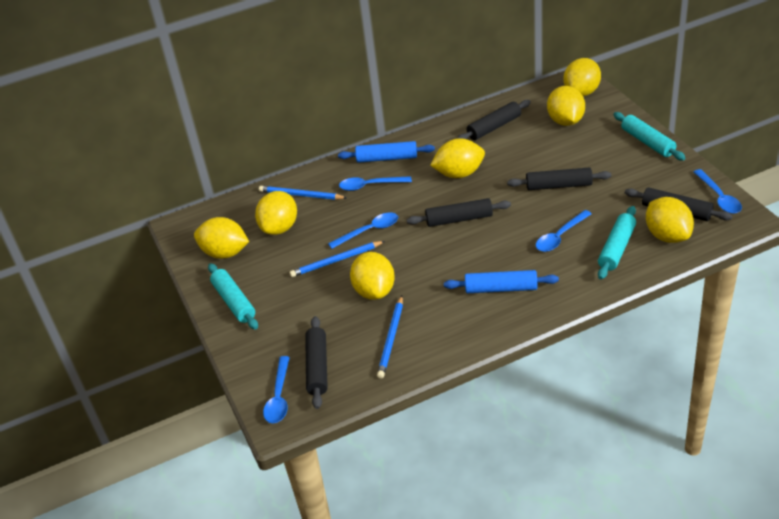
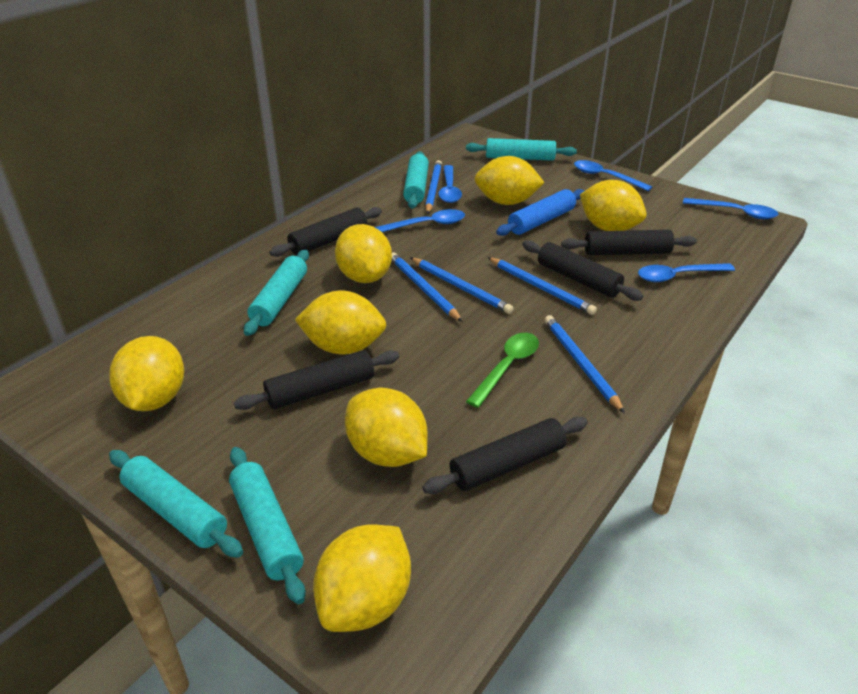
blue pencil: 3 -> 5
blue rolling pin: 2 -> 1
green spoon: 0 -> 1
turquoise rolling pin: 3 -> 5

